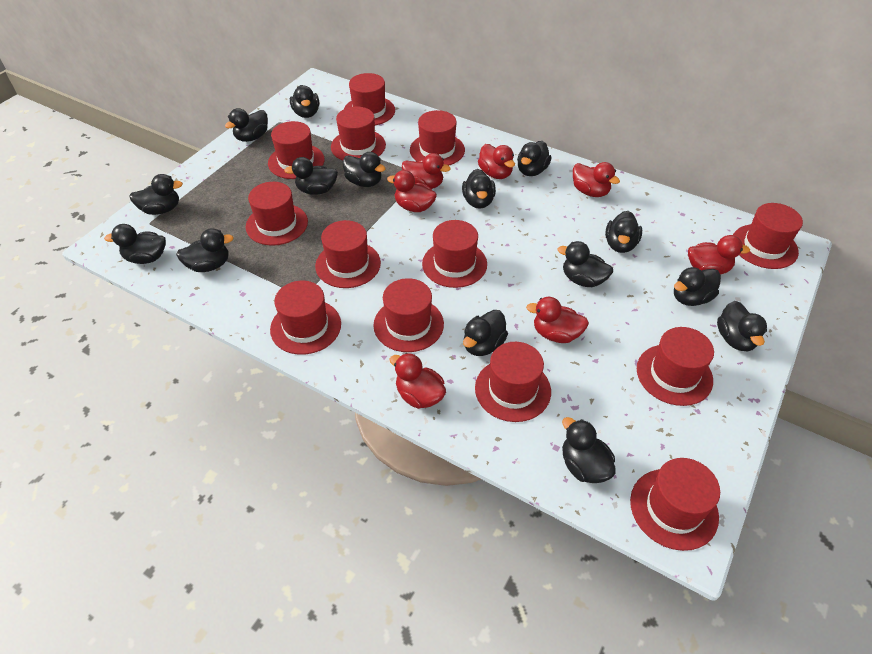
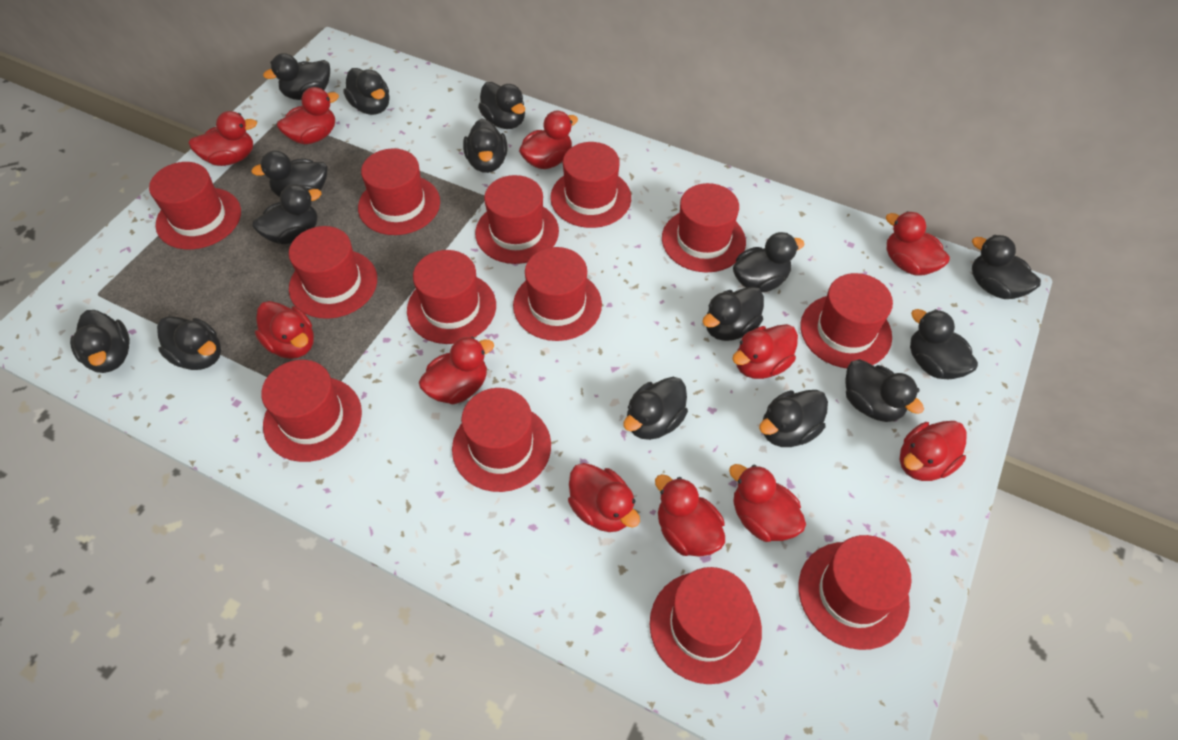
red duck: 7 -> 11

